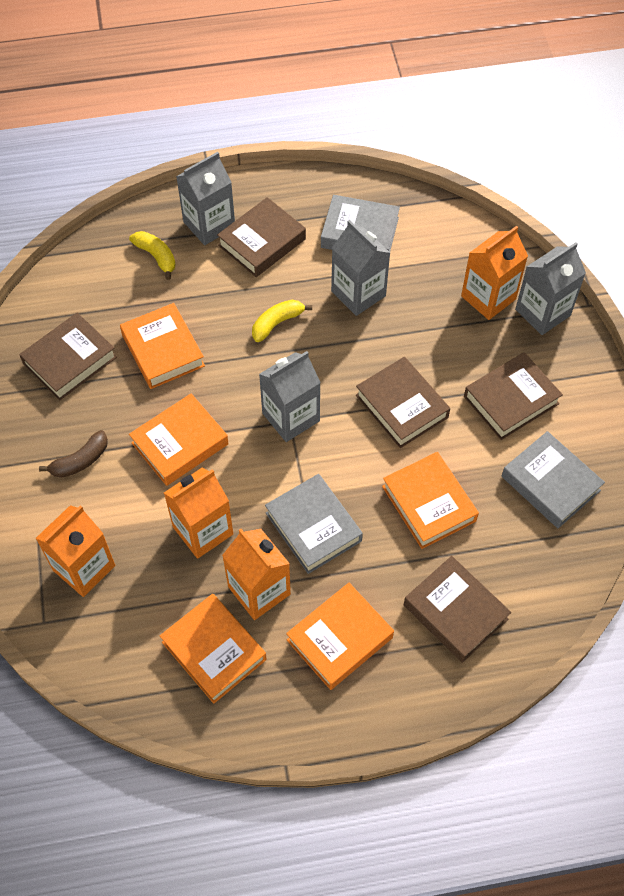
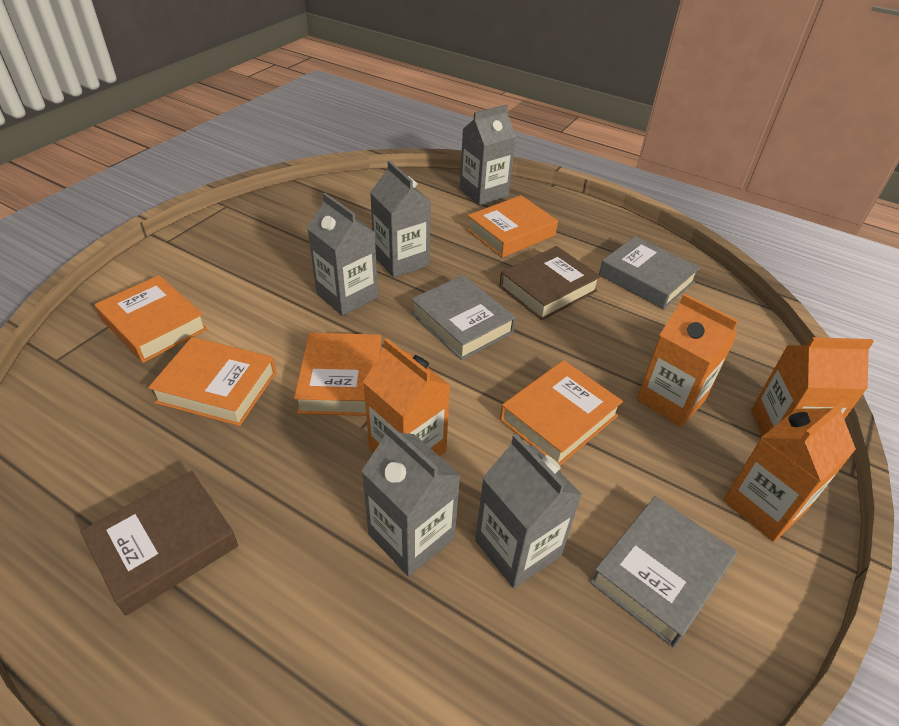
brown banana: 1 -> 0
brown book: 5 -> 2
grey carton: 4 -> 5
yellow banana: 2 -> 0

